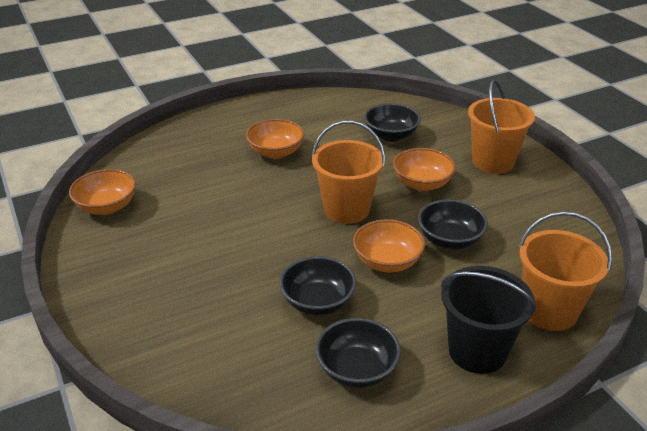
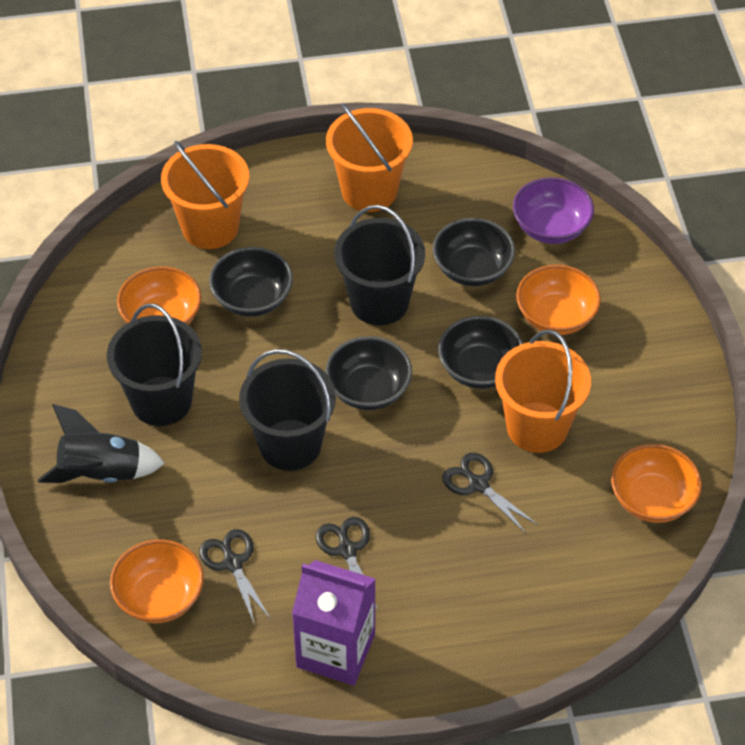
black bucket: 1 -> 3
black rocket: 0 -> 1
black scissors: 0 -> 3
purple bowl: 0 -> 1
purple carton: 0 -> 1

